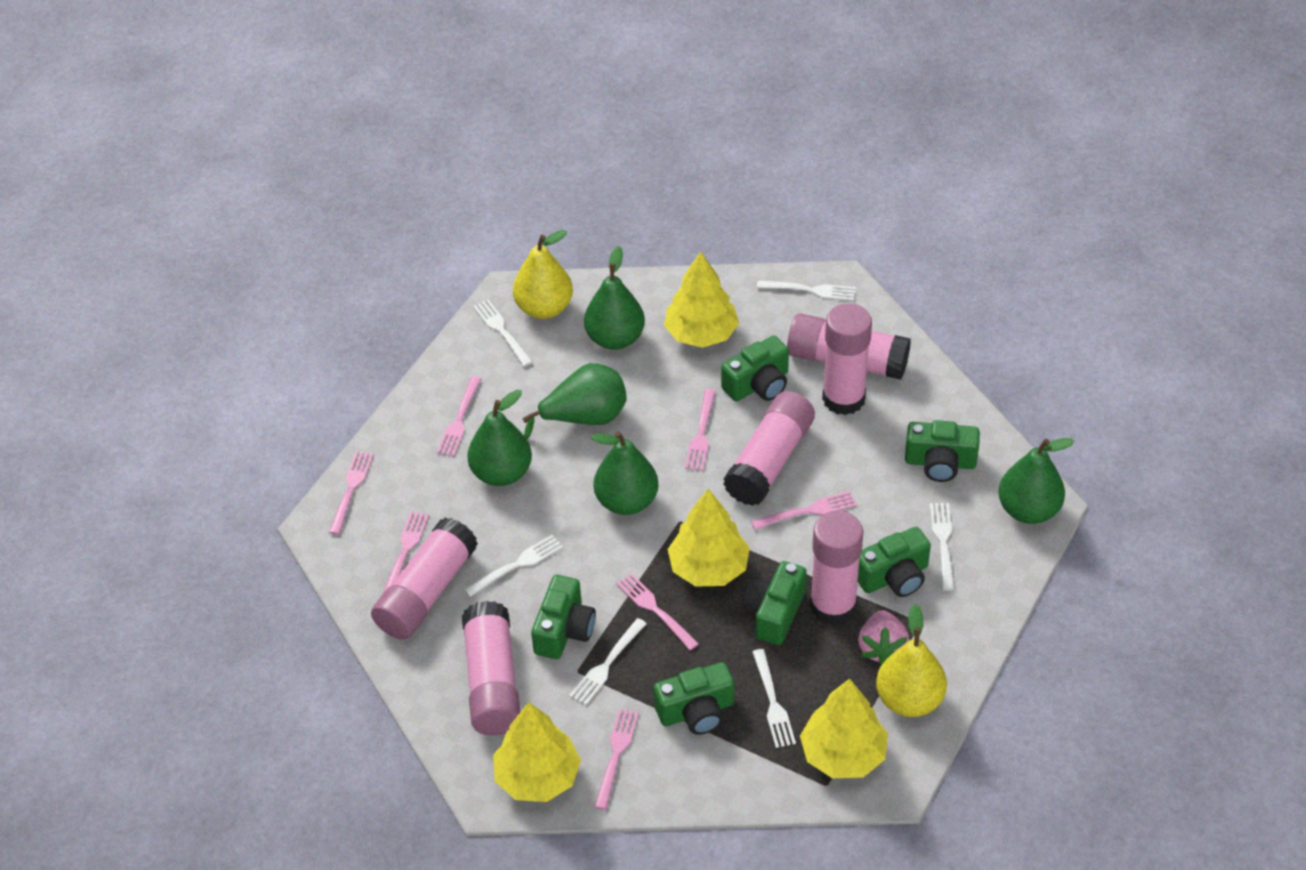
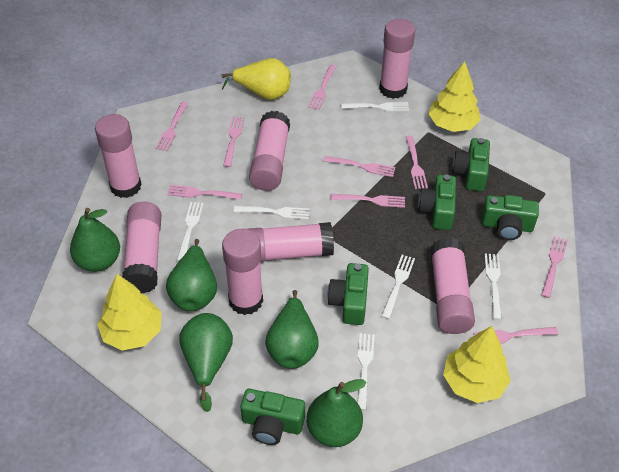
green camera: 6 -> 5
pink fork: 7 -> 9
pink glue stick: 6 -> 7
pink strawberry: 1 -> 0
yellow pear: 2 -> 1
yellow tree: 4 -> 3

